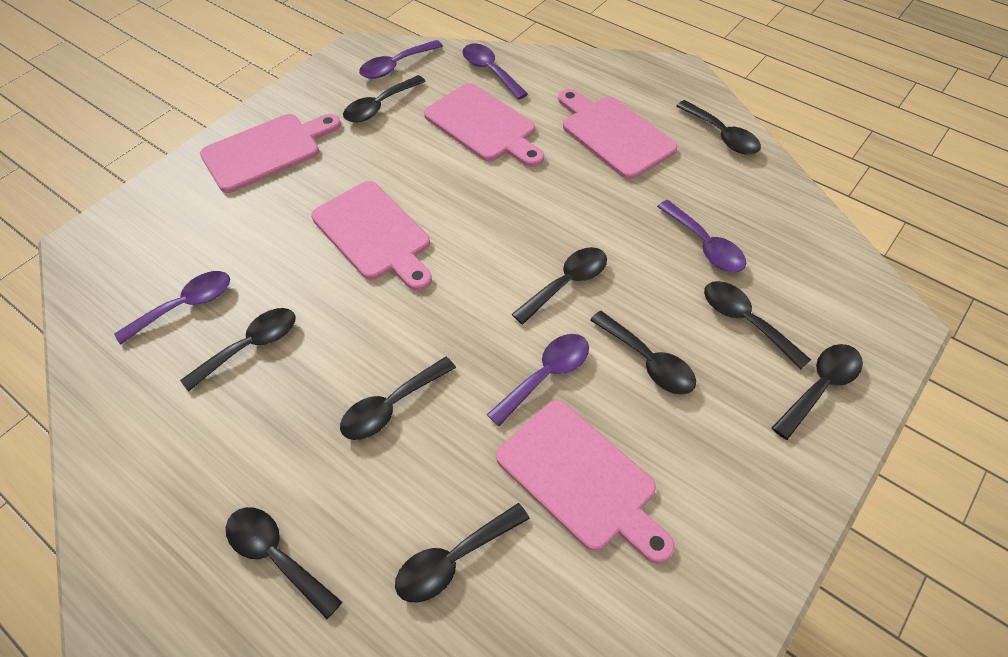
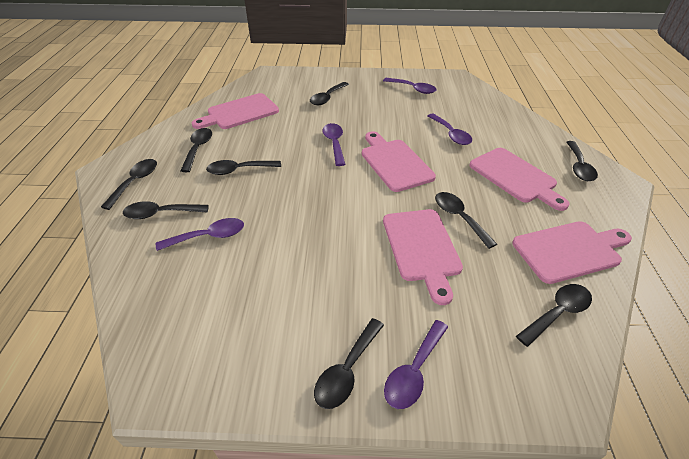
black spoon: 10 -> 9

